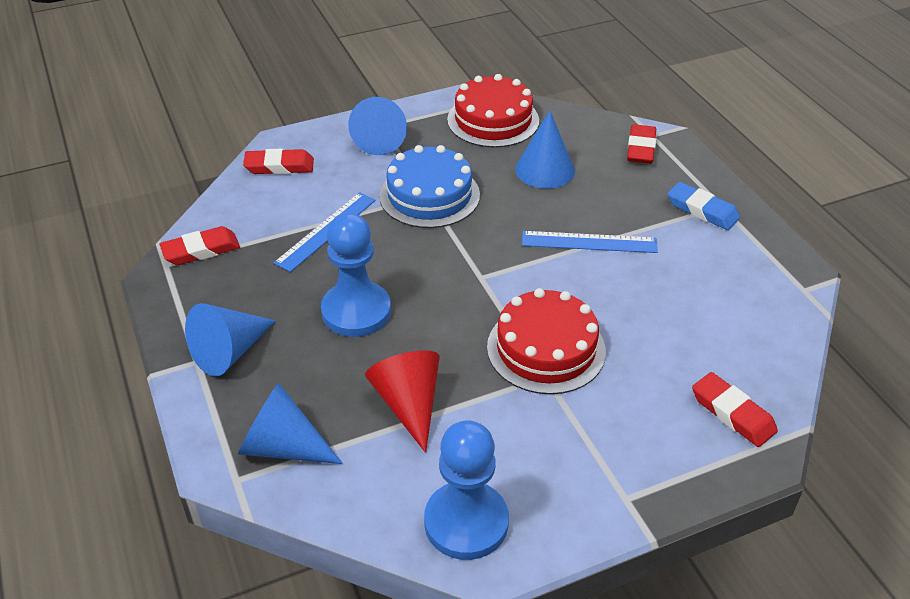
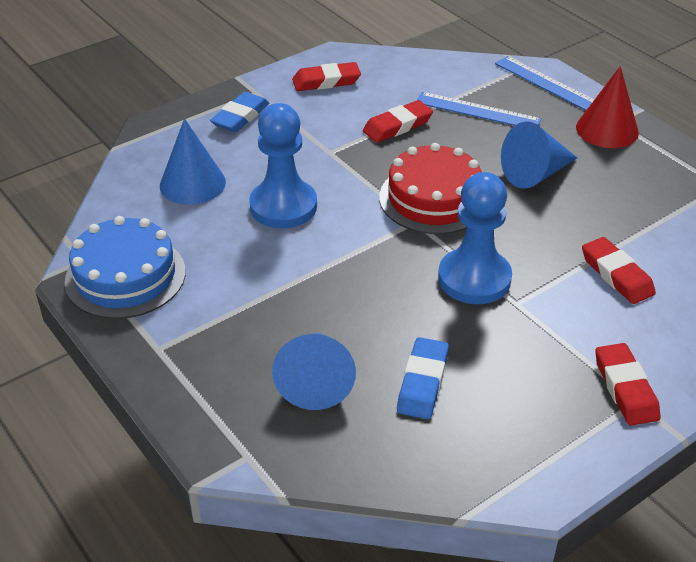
blue cone: 4 -> 3
blue eraser: 1 -> 2
red cake: 2 -> 1

